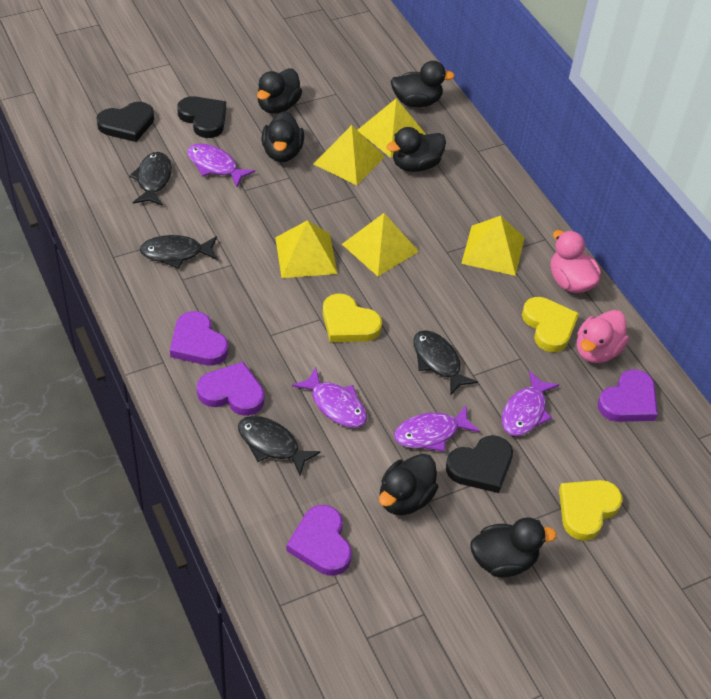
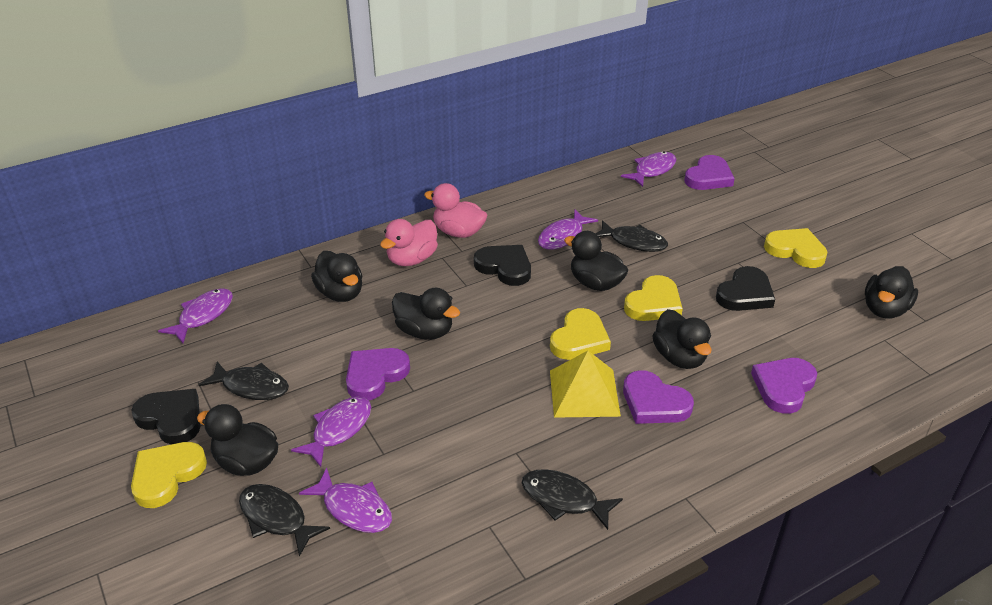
purple fish: 4 -> 5
yellow heart: 3 -> 4
yellow pyramid: 5 -> 1

